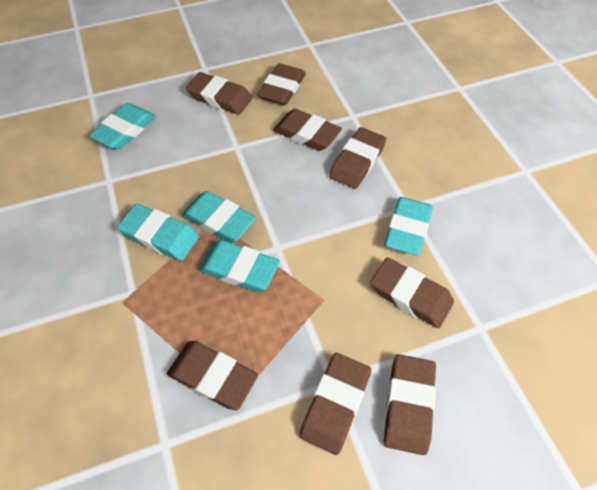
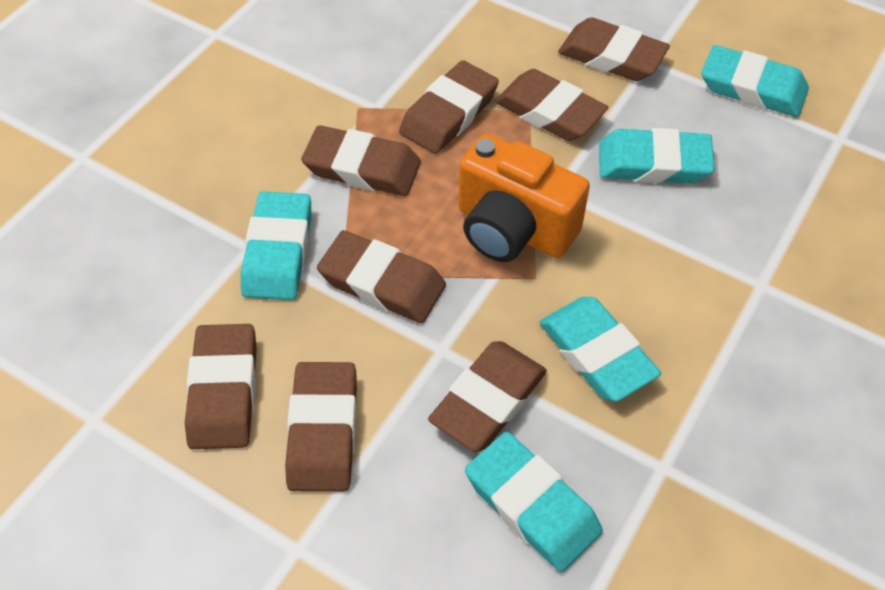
orange camera: 0 -> 1

